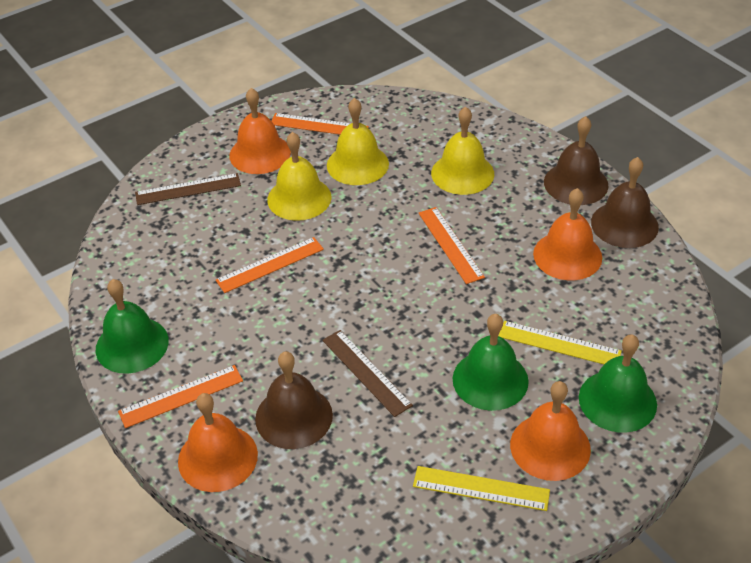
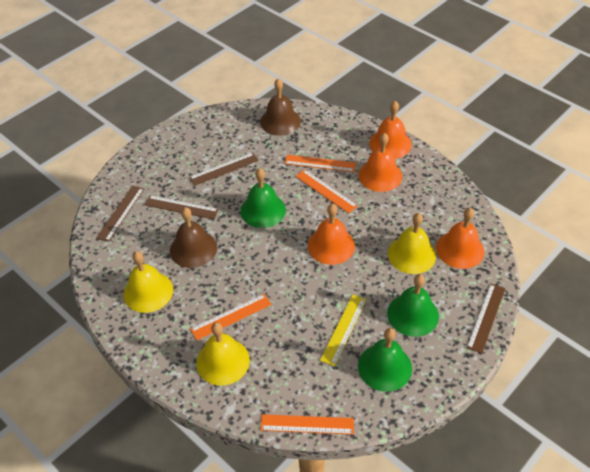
brown bell: 3 -> 2
brown ruler: 2 -> 4
yellow ruler: 2 -> 1

